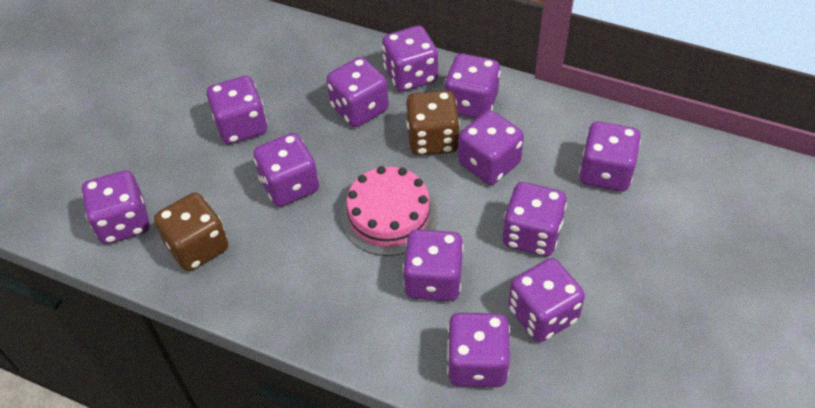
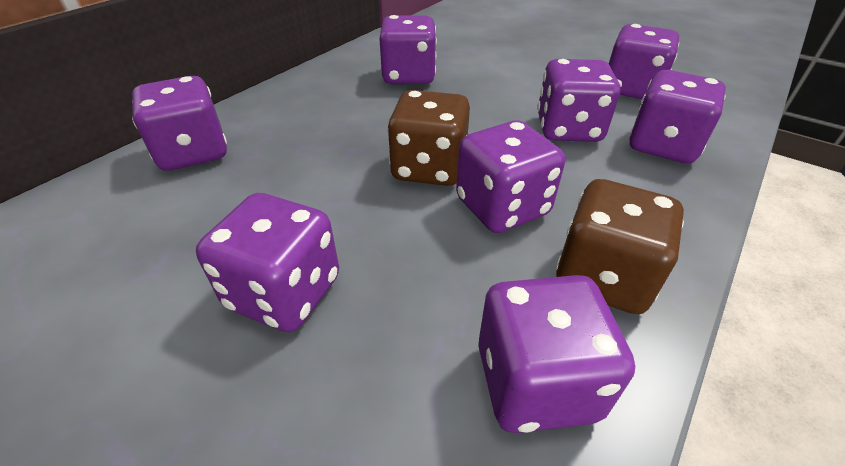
pink cake: 1 -> 0
purple dice: 12 -> 8

